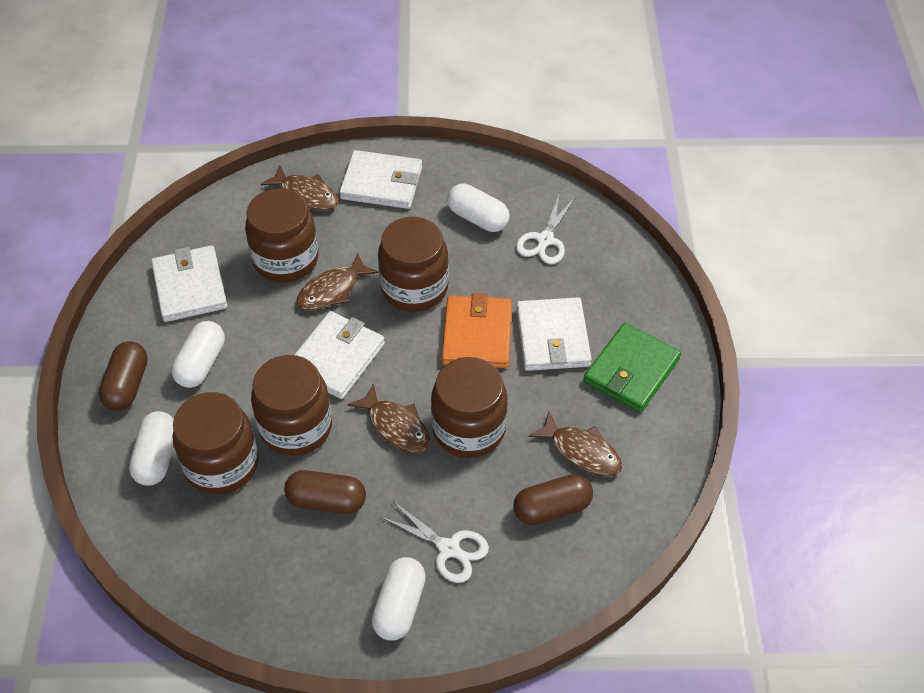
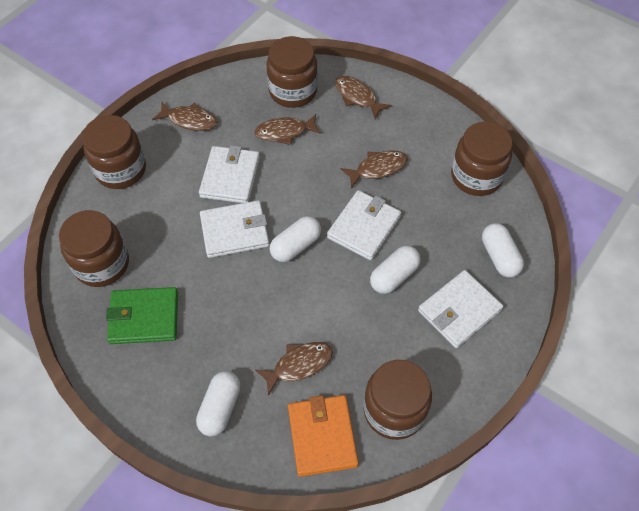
brown capsule: 3 -> 0
brown fish: 4 -> 5
white scissors: 2 -> 0

